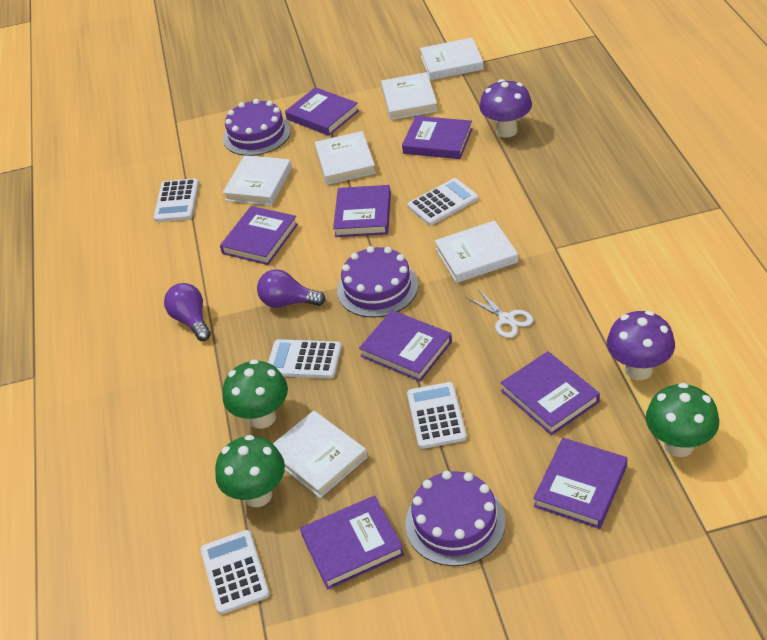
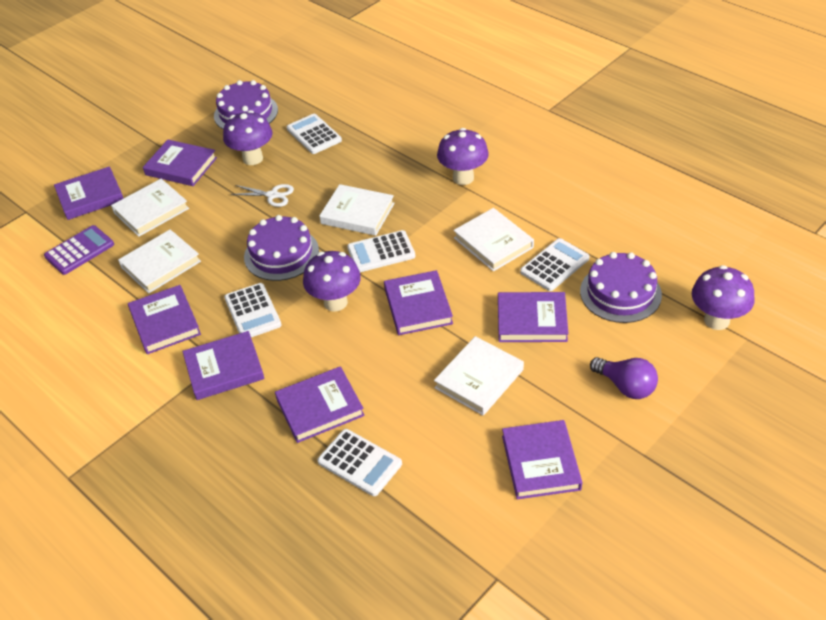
green mushroom: 3 -> 0
purple calculator: 0 -> 1
purple light bulb: 2 -> 1
purple mushroom: 2 -> 4
white book: 6 -> 5

